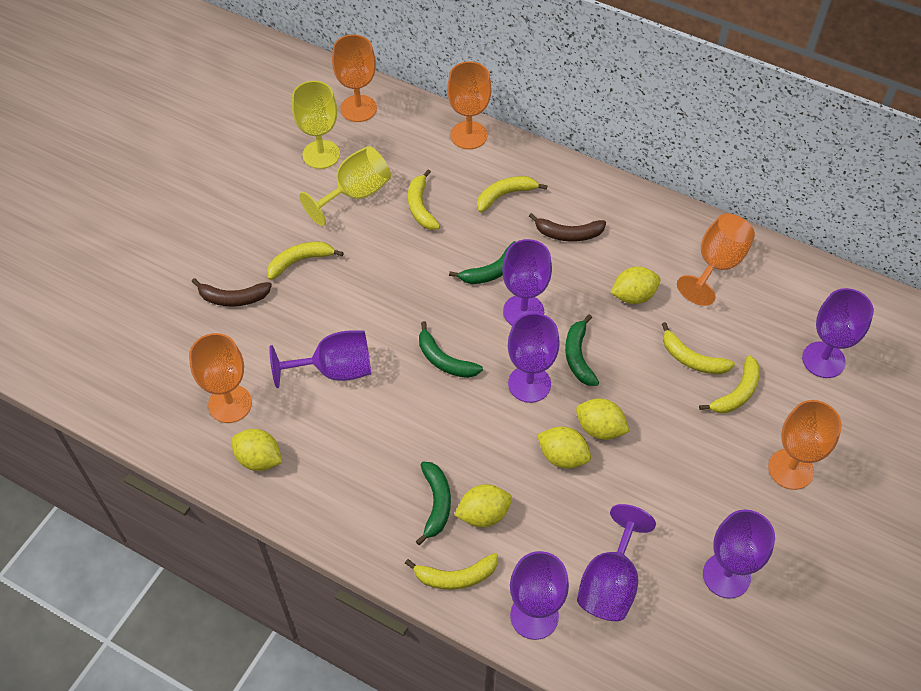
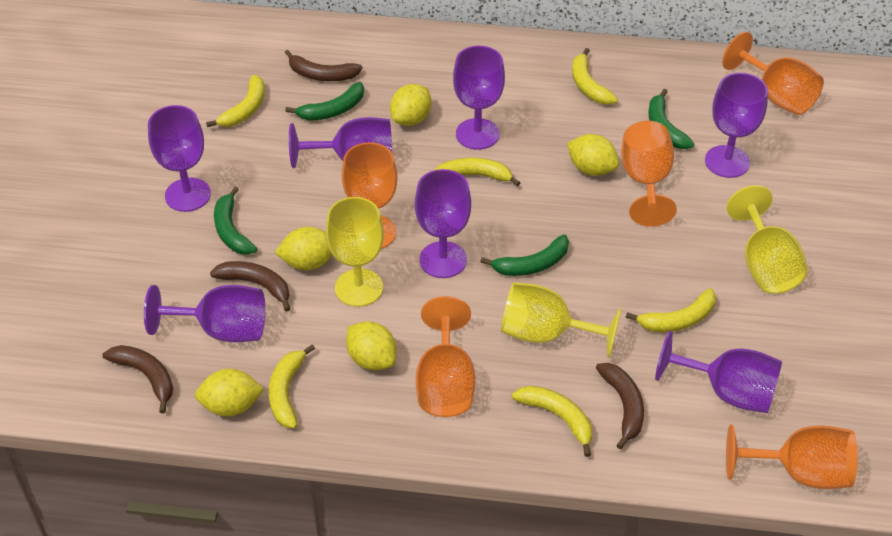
brown banana: 2 -> 4
yellow goblet: 2 -> 3

